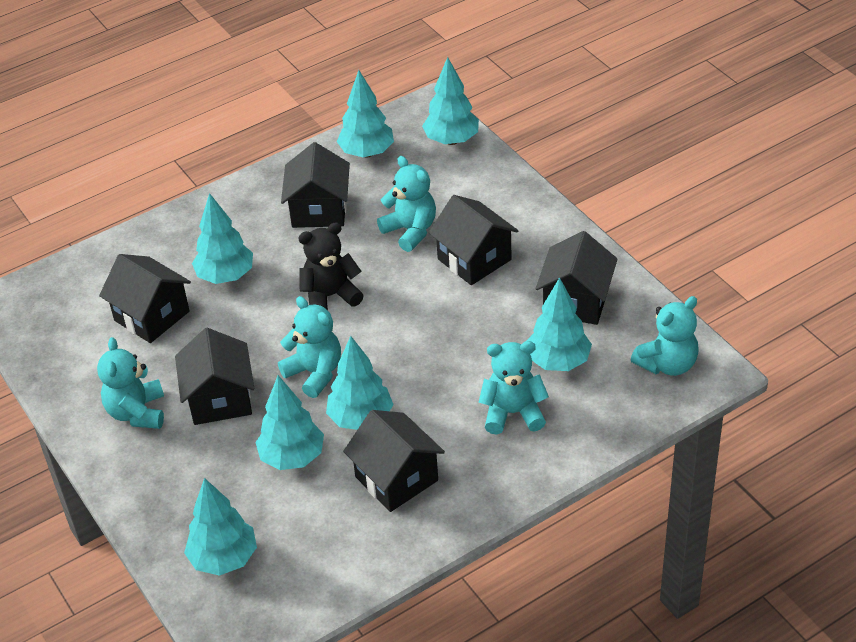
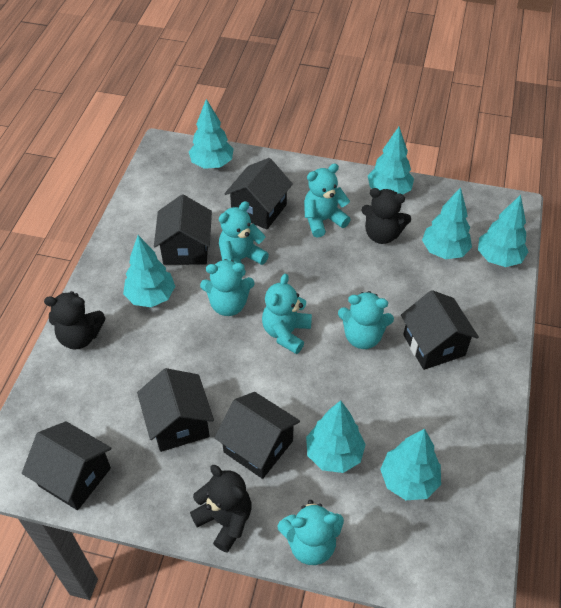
black teddy bear: 1 -> 3
turquoise teddy bear: 5 -> 6

